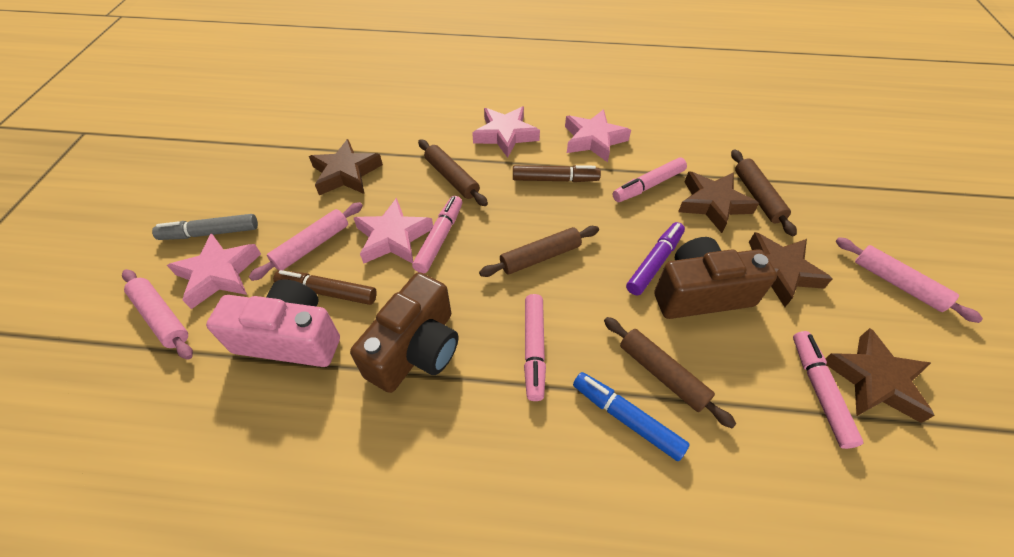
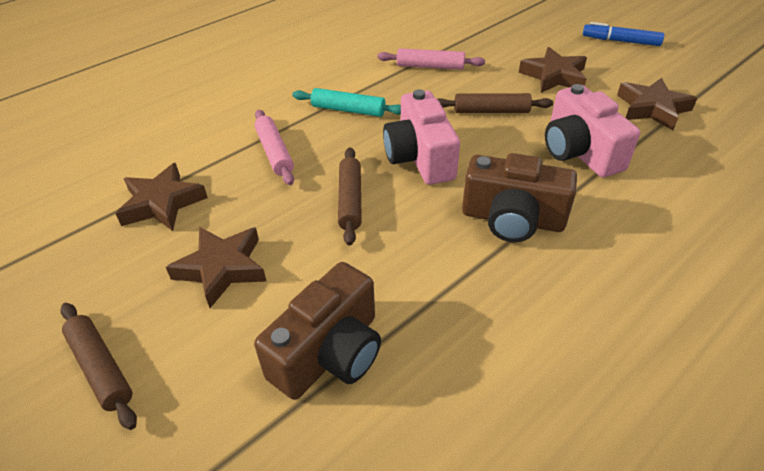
brown marker: 2 -> 0
brown rolling pin: 4 -> 3
grey marker: 1 -> 0
pink camera: 1 -> 2
pink marker: 4 -> 0
pink rolling pin: 3 -> 2
pink star: 4 -> 0
purple marker: 1 -> 0
turquoise rolling pin: 0 -> 1

